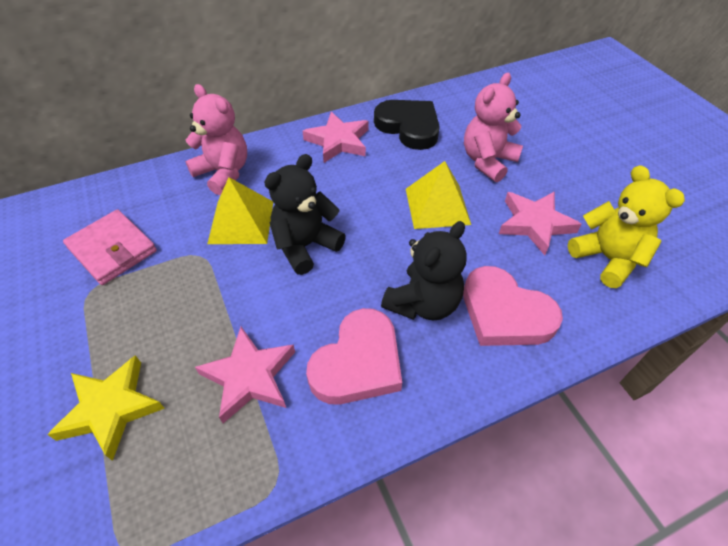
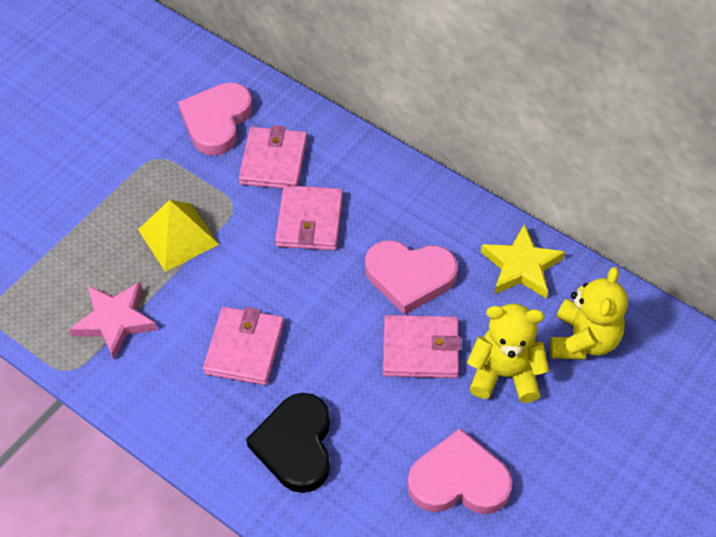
black teddy bear: 2 -> 0
pink heart: 2 -> 3
pink star: 3 -> 1
pink teddy bear: 2 -> 0
pink wallet: 1 -> 4
yellow pyramid: 2 -> 1
yellow teddy bear: 1 -> 2

